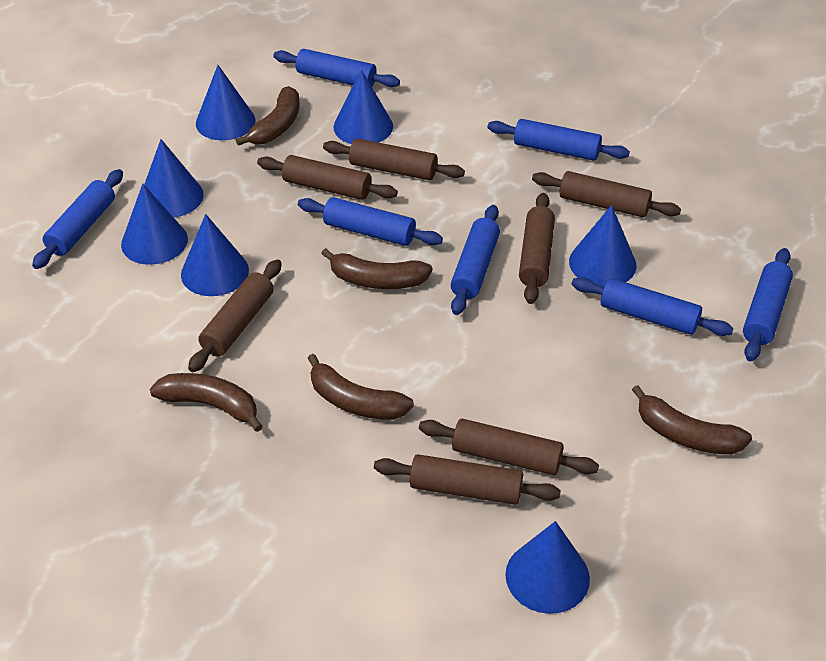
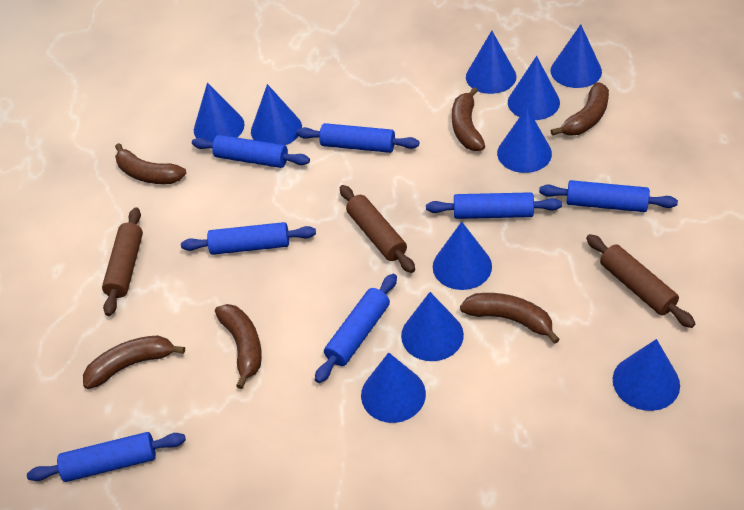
blue cone: 7 -> 10
brown banana: 5 -> 6
brown rolling pin: 7 -> 3

